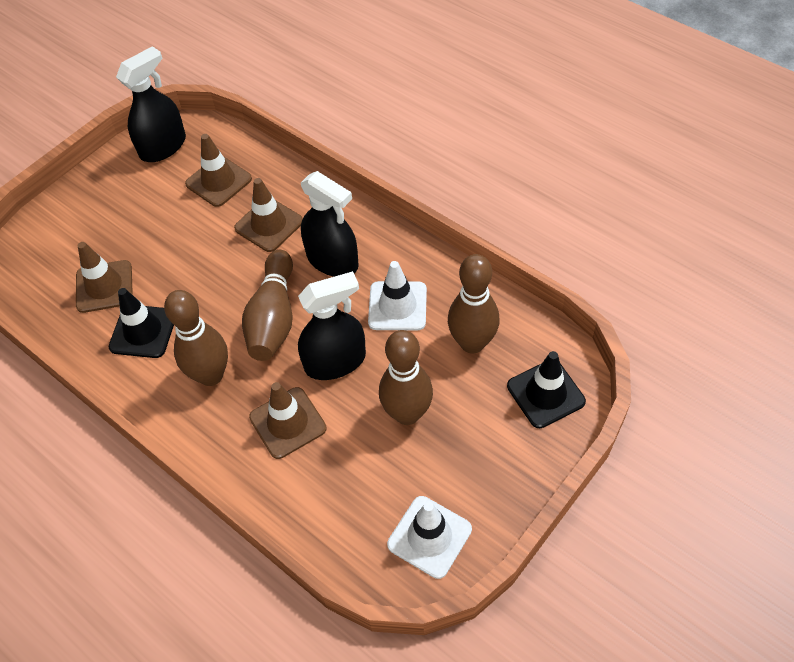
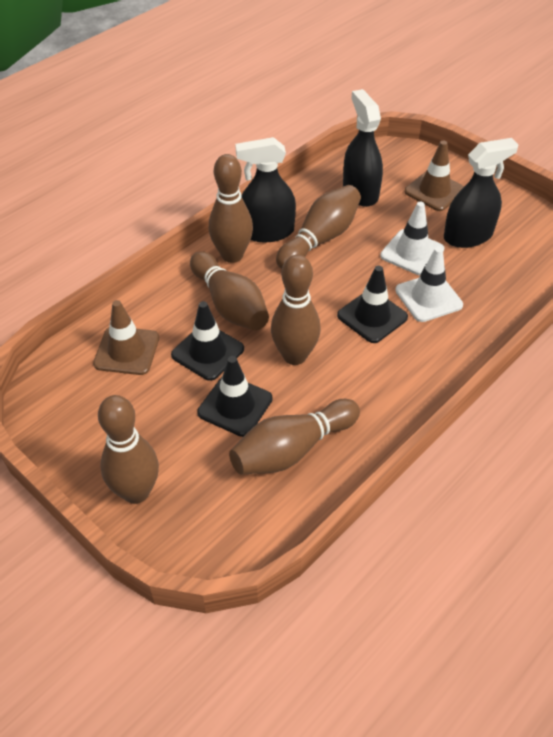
black traffic cone: 2 -> 3
brown bowling pin: 4 -> 6
brown traffic cone: 4 -> 2

